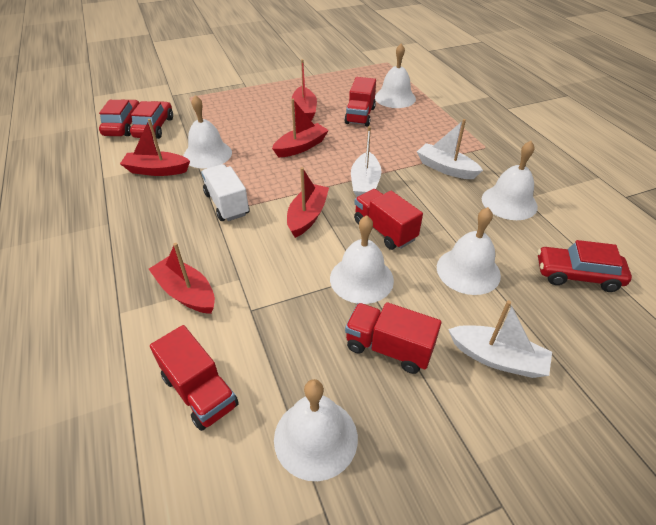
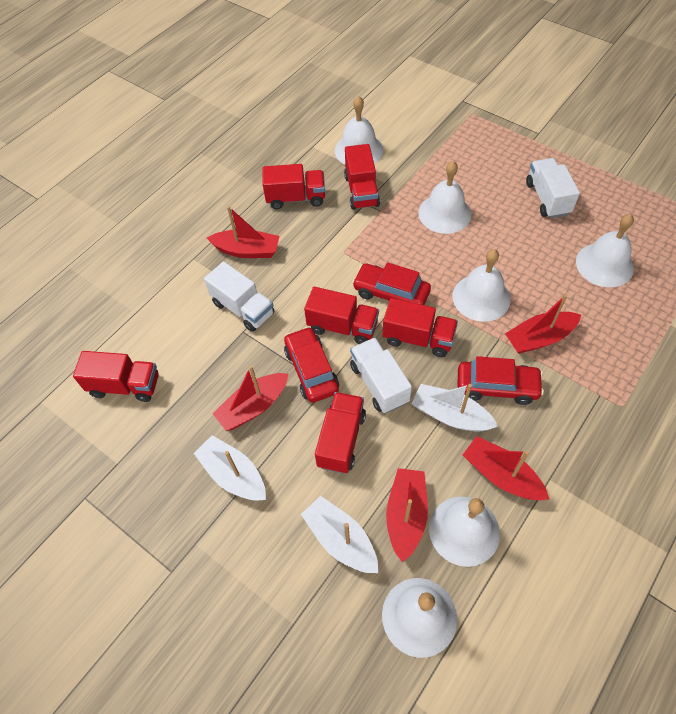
red truck: 4 -> 6
white truck: 1 -> 3

